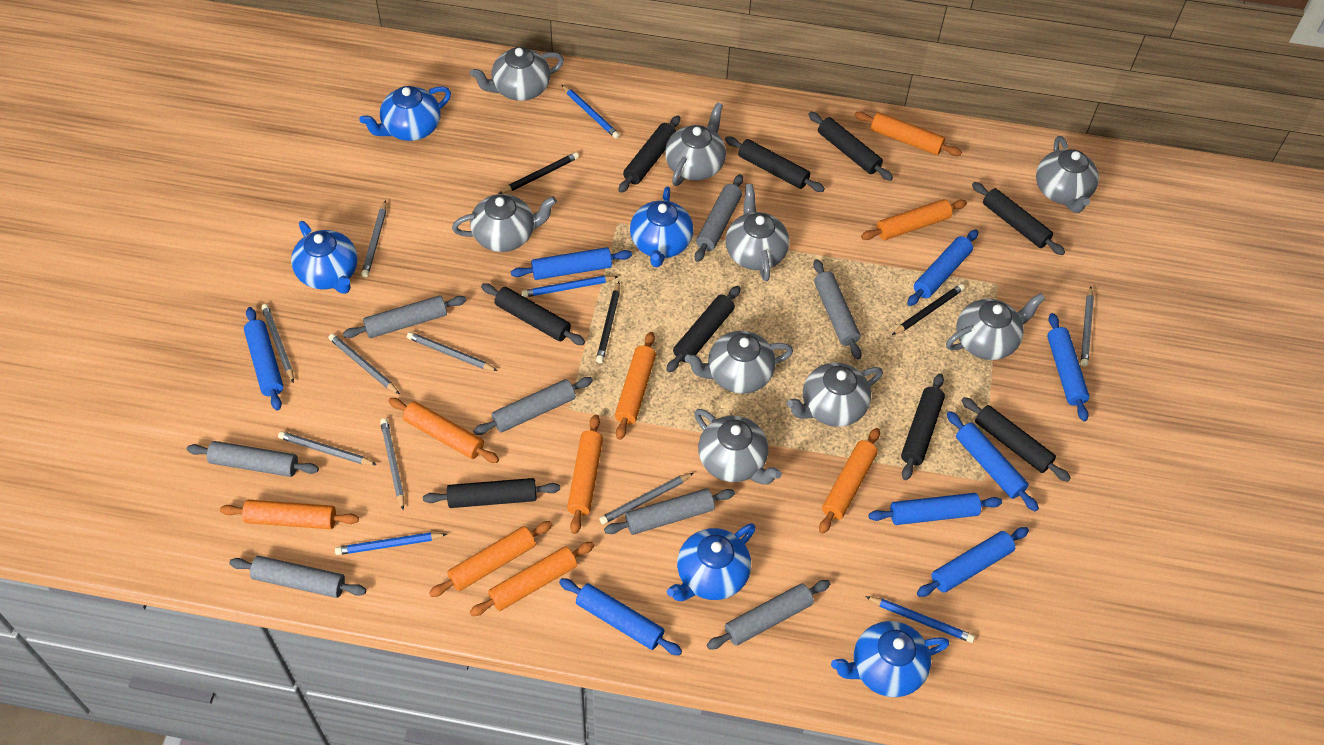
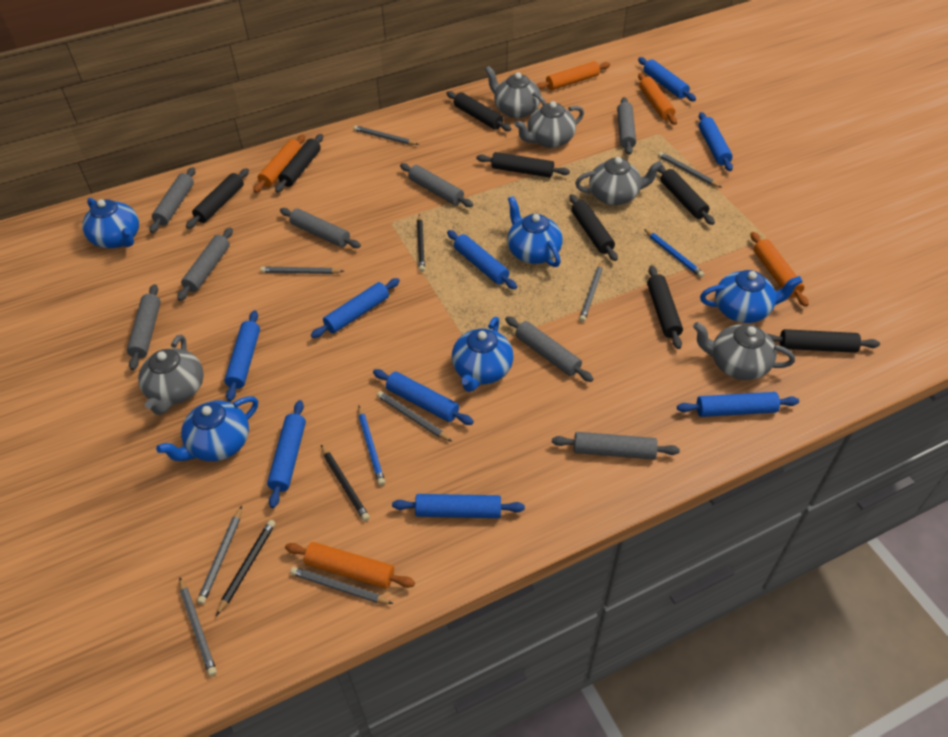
black rolling pin: 9 -> 8
blue pencil: 4 -> 2
blue rolling pin: 8 -> 9
grey teapot: 9 -> 5
orange rolling pin: 9 -> 5

